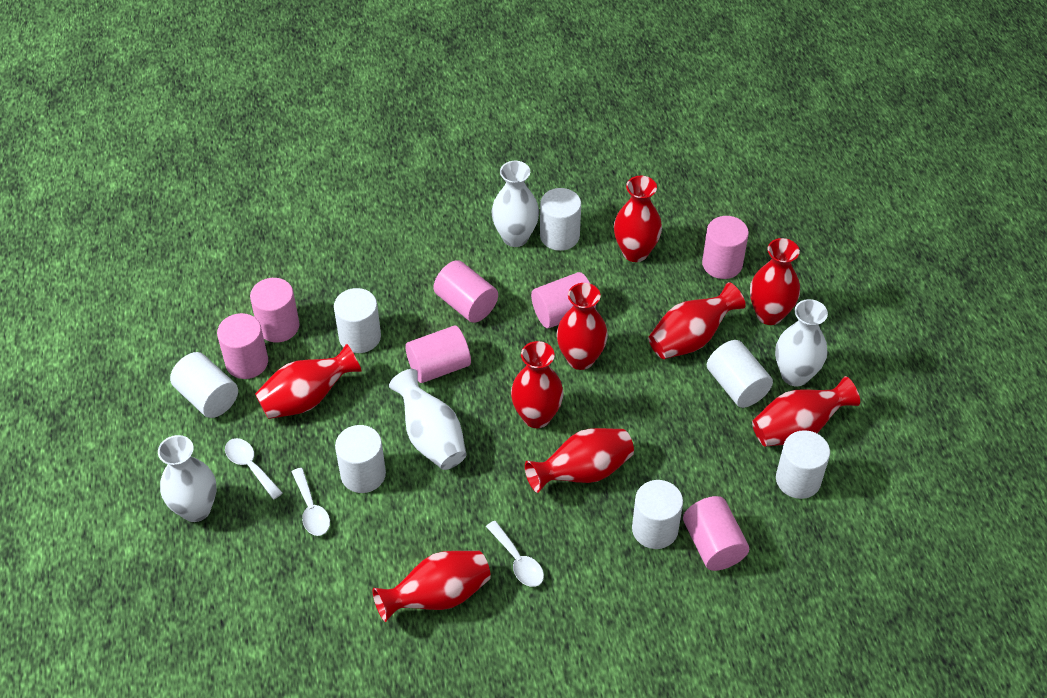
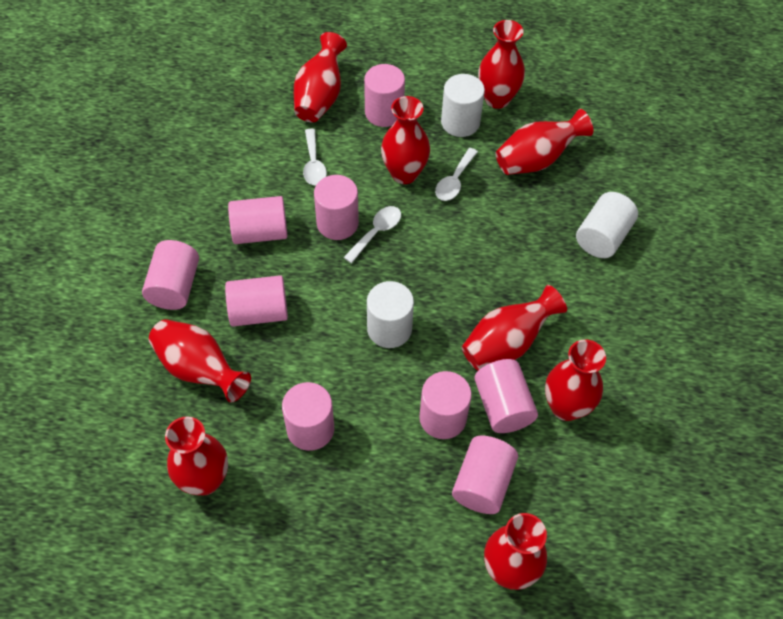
pink cylinder: 7 -> 9
white cylinder: 7 -> 3
white vase: 4 -> 0

